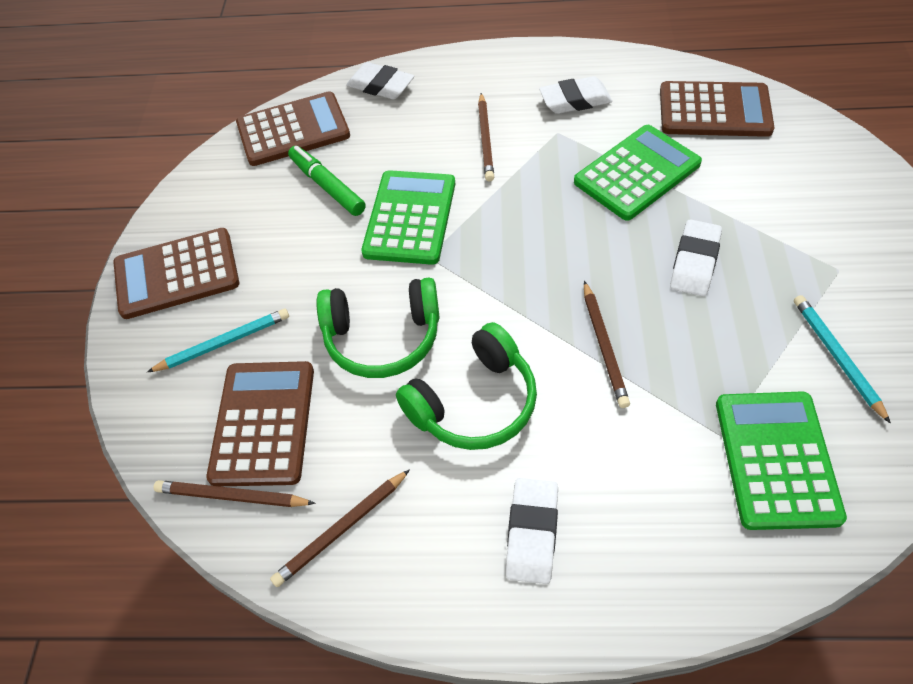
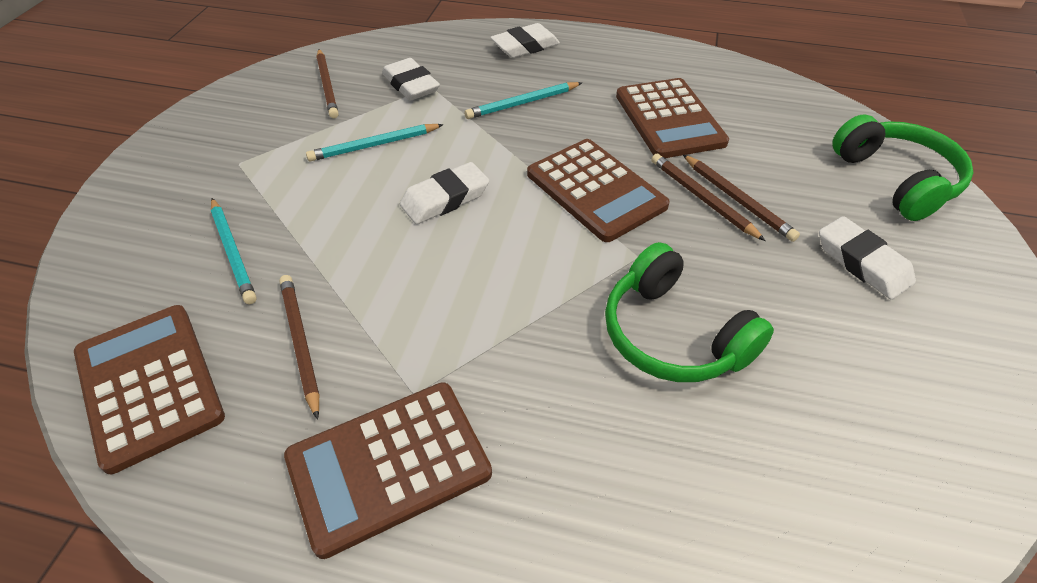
green calculator: 3 -> 0
green marker: 1 -> 0
turquoise pencil: 2 -> 3

